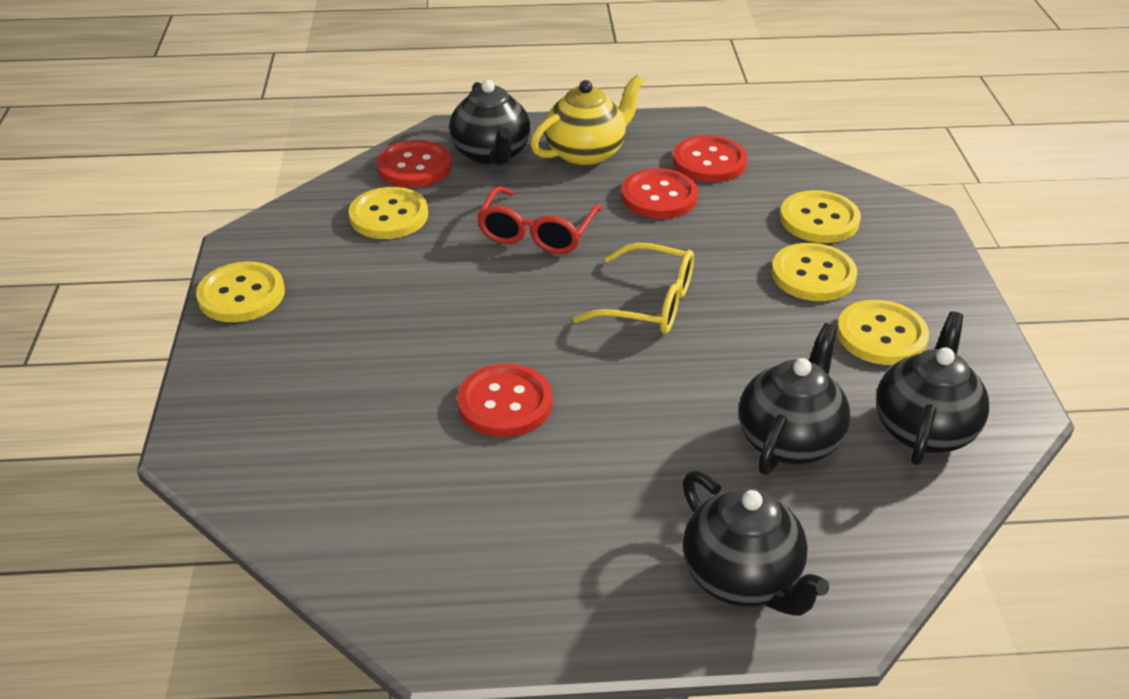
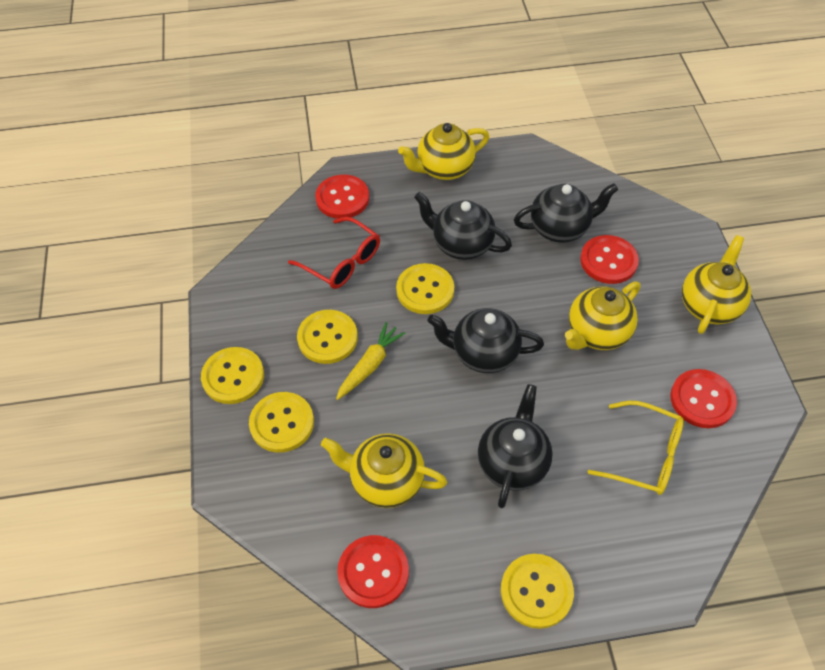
yellow carrot: 0 -> 1
yellow teapot: 1 -> 4

